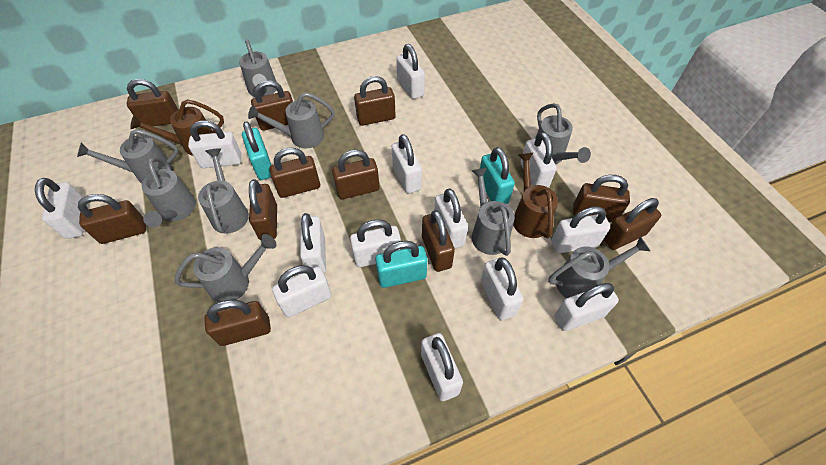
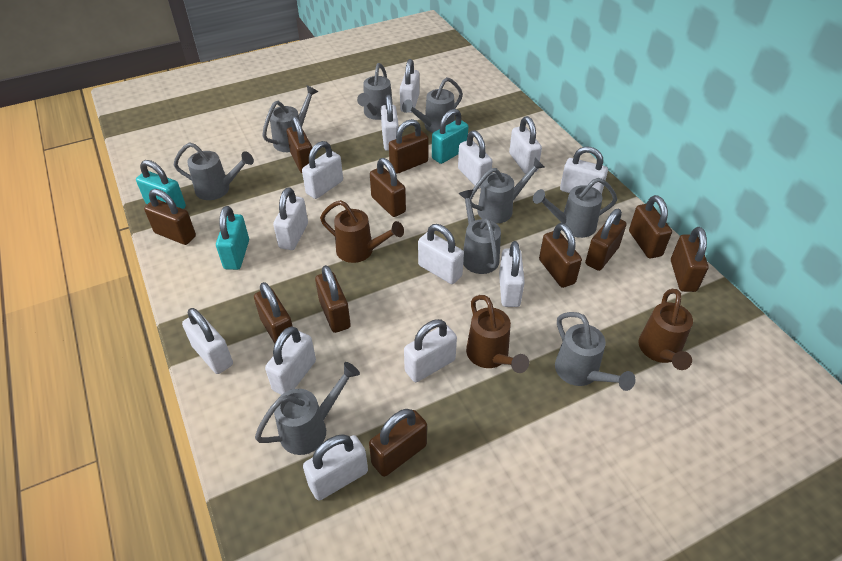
brown watering can: 2 -> 3

